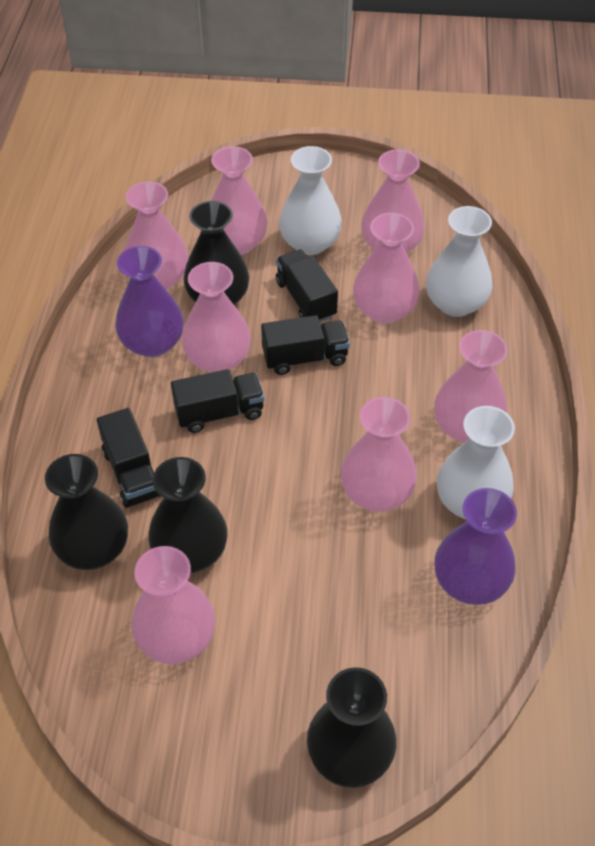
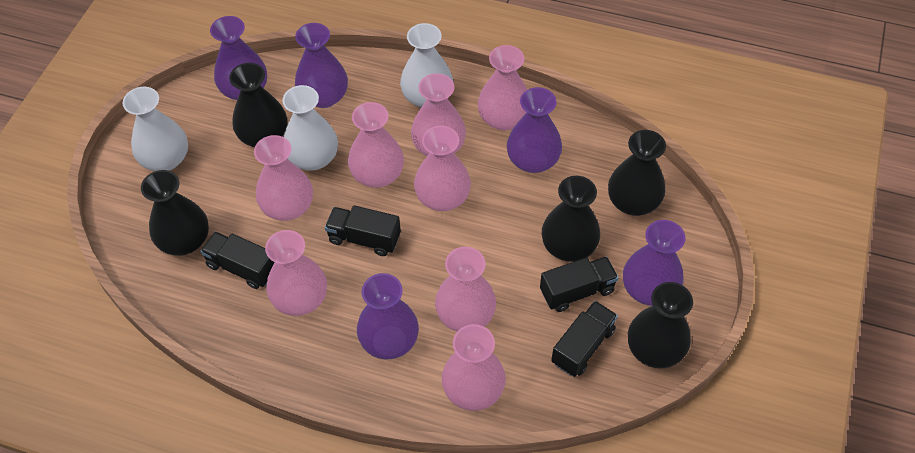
black vase: 4 -> 5
purple vase: 2 -> 5

